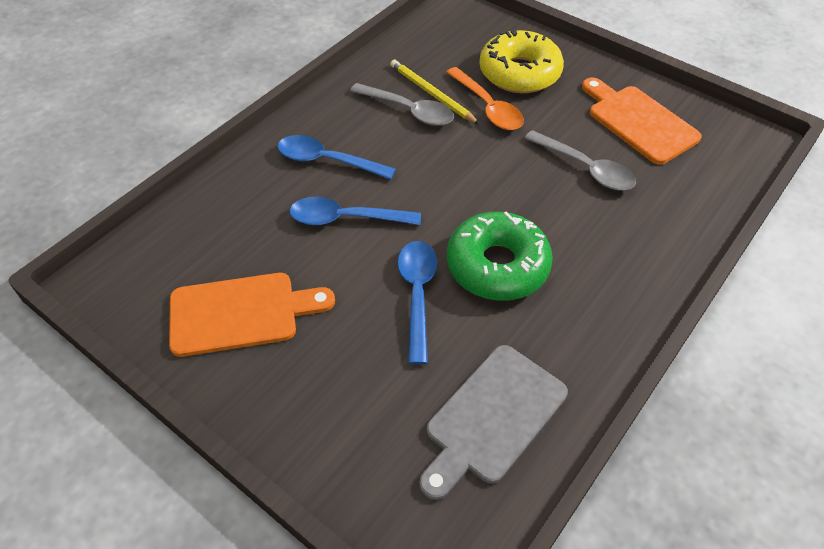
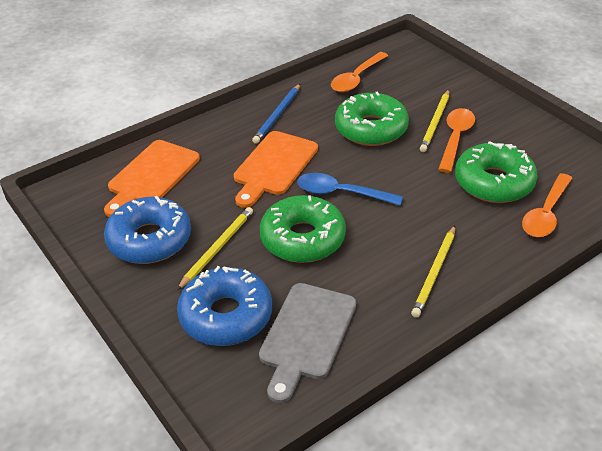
blue donut: 0 -> 2
blue pencil: 0 -> 1
blue spoon: 3 -> 1
green donut: 1 -> 3
grey spoon: 2 -> 0
orange spoon: 1 -> 3
yellow donut: 1 -> 0
yellow pencil: 1 -> 3

